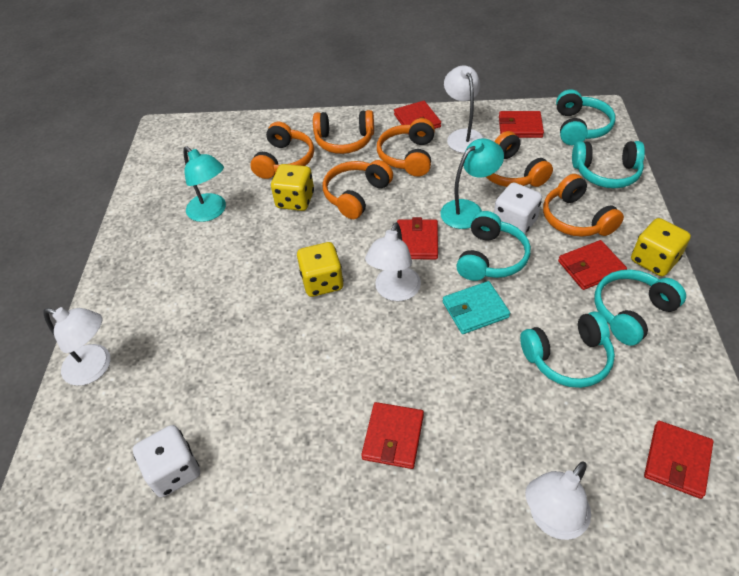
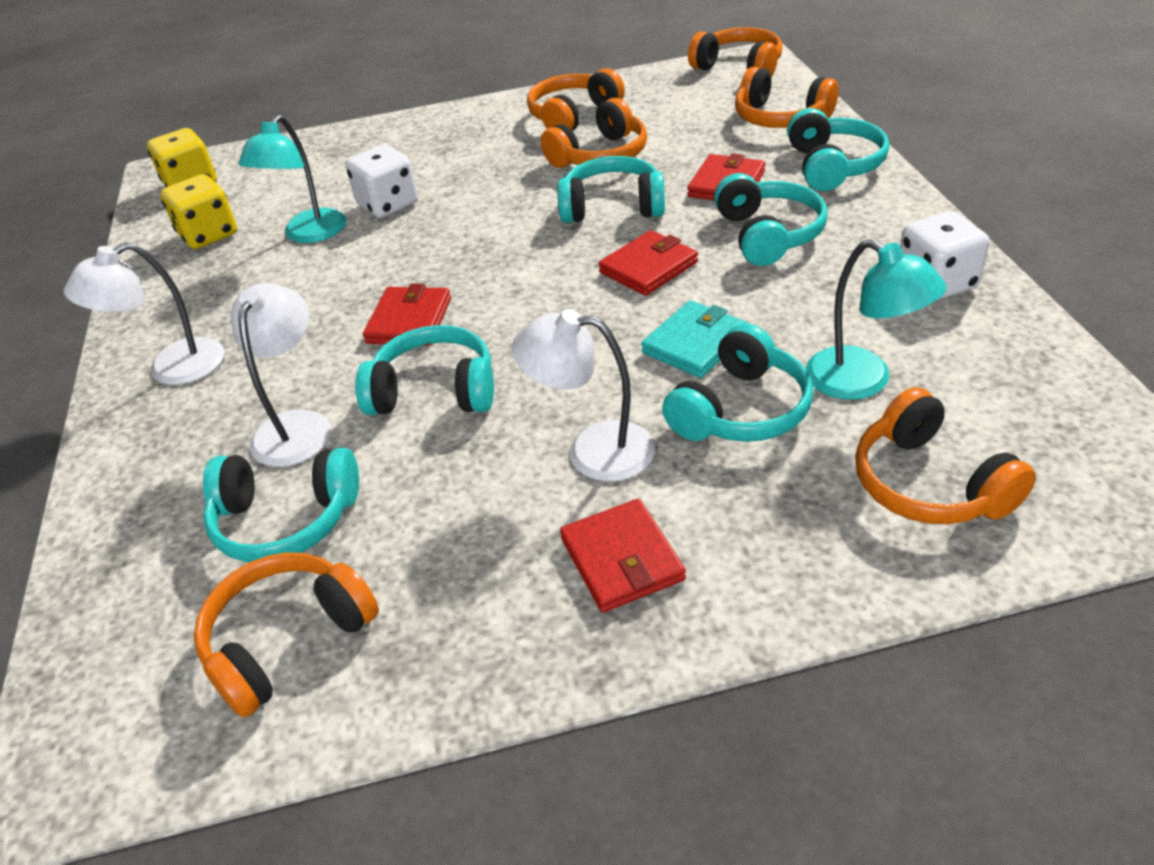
red wallet: 6 -> 4
turquoise headphones: 5 -> 6
white lamp: 4 -> 3
yellow dice: 3 -> 2

